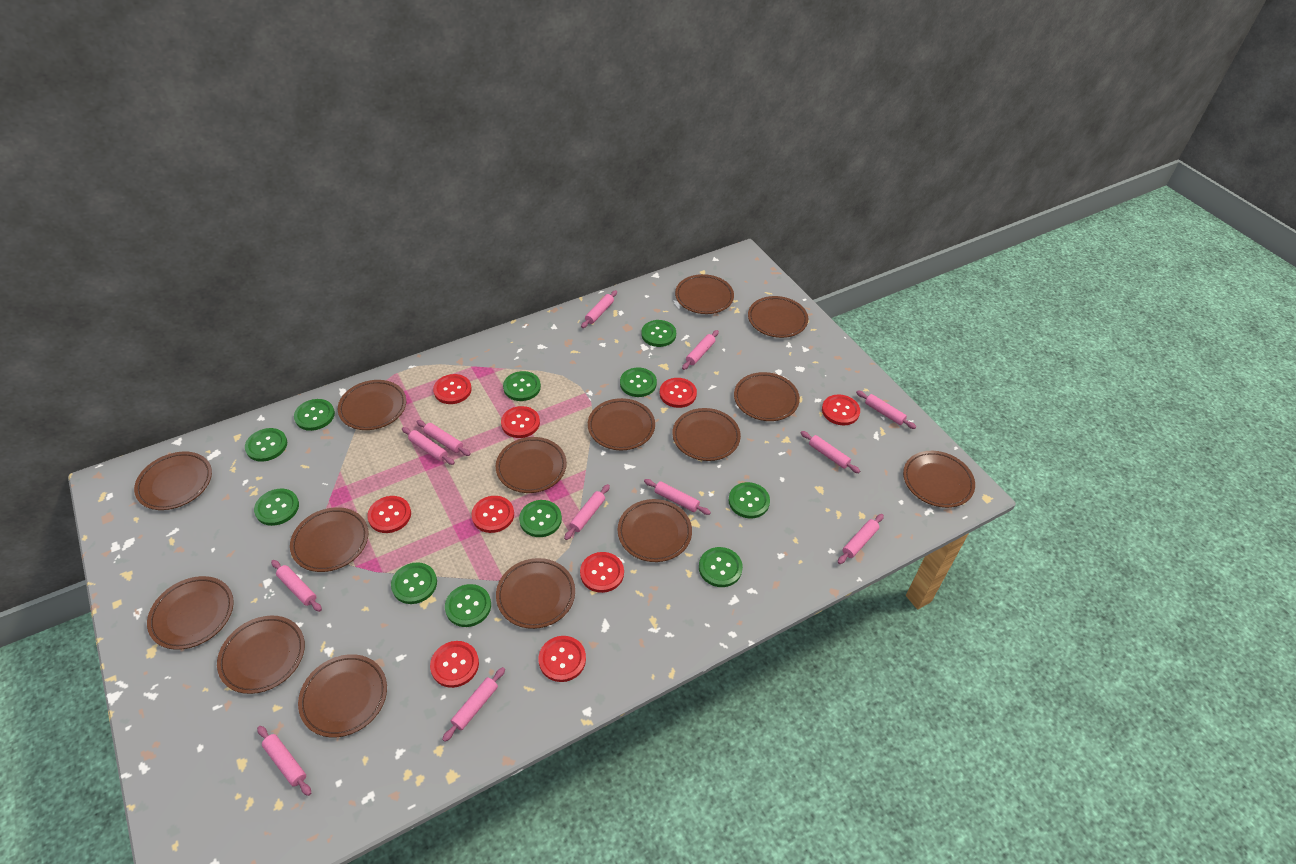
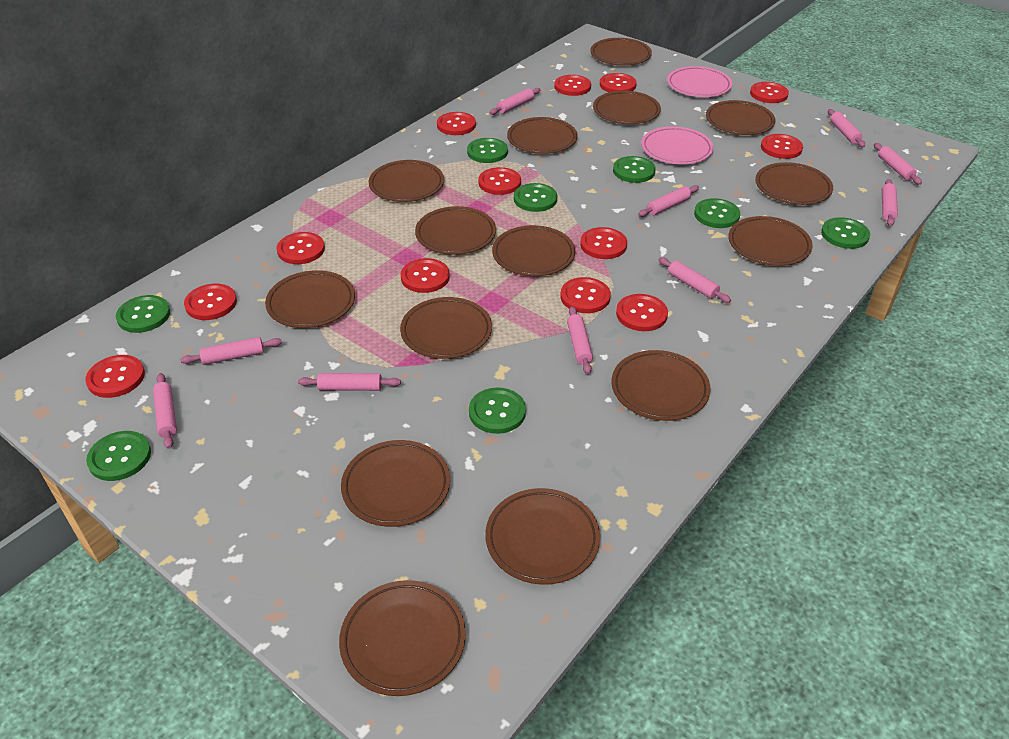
green button: 11 -> 8
pink plate: 0 -> 2
pink rolling pin: 12 -> 10
red button: 9 -> 13

